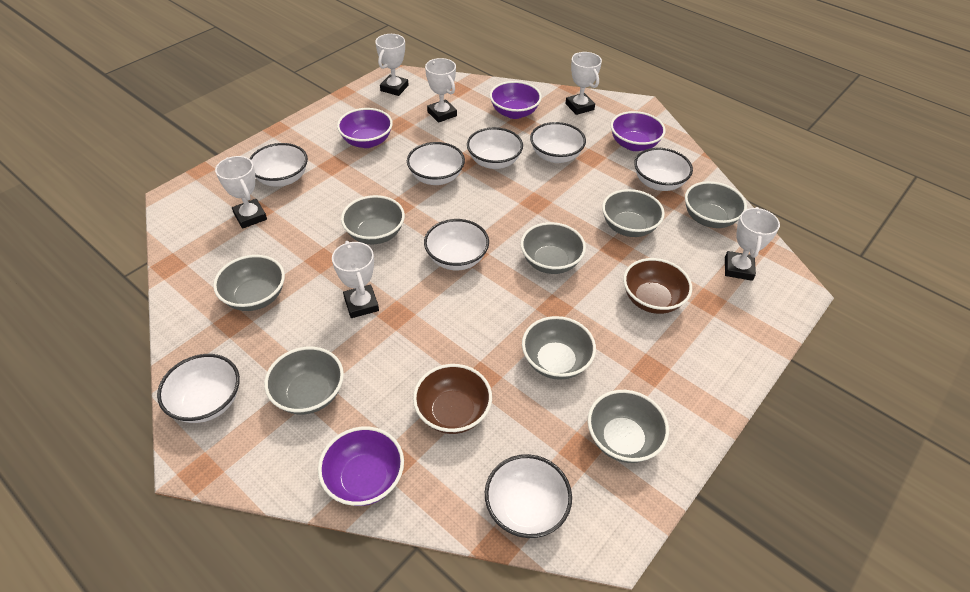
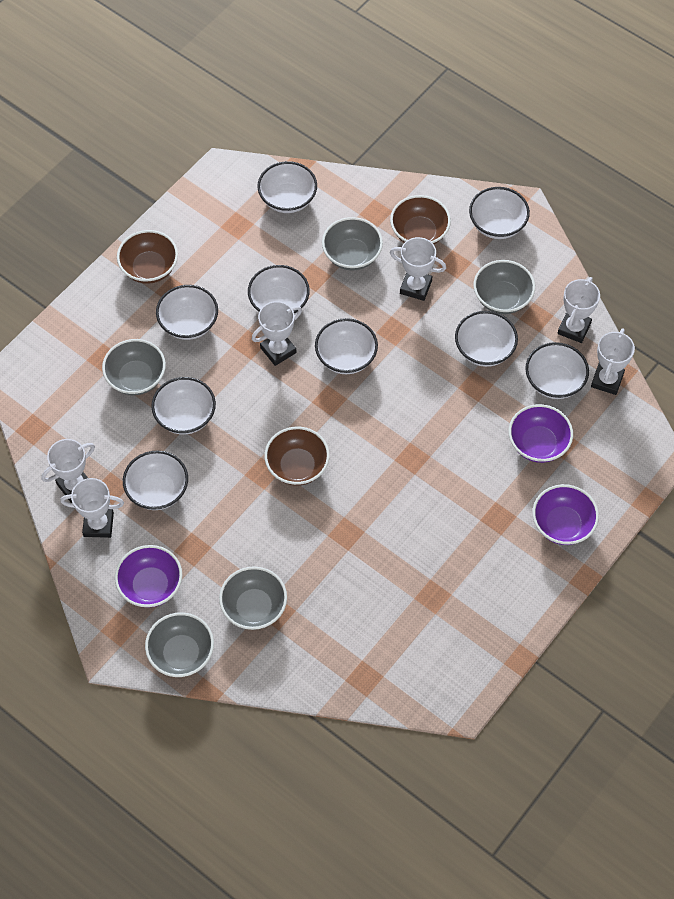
brown bowl: 2 -> 3
grey bowl: 8 -> 5
purple bowl: 4 -> 3
white bowl: 8 -> 9

